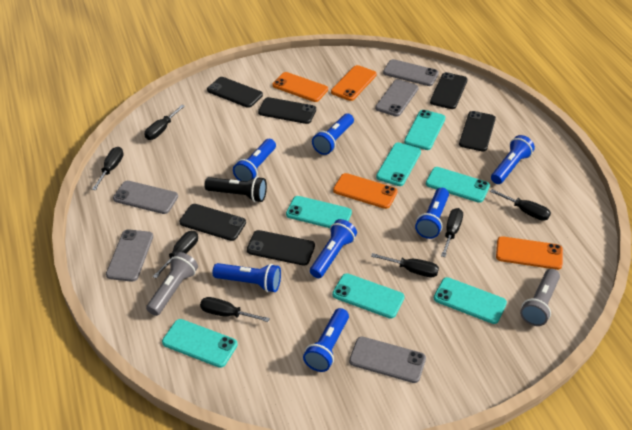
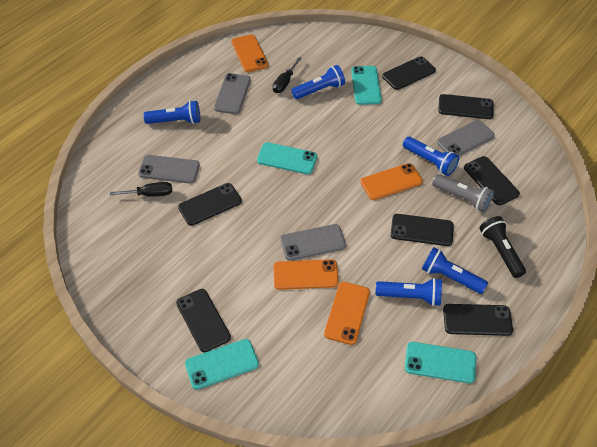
black phone: 6 -> 7
black screwdriver: 7 -> 2
blue flashlight: 7 -> 5
grey flashlight: 2 -> 1
grey phone: 5 -> 4
turquoise phone: 7 -> 4

